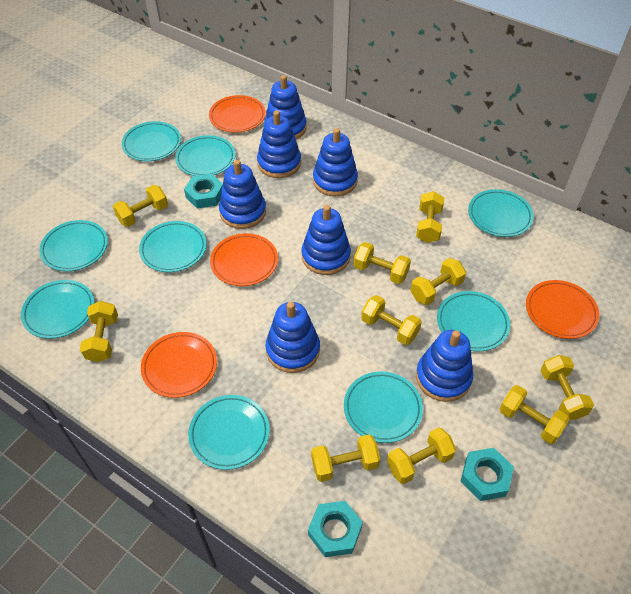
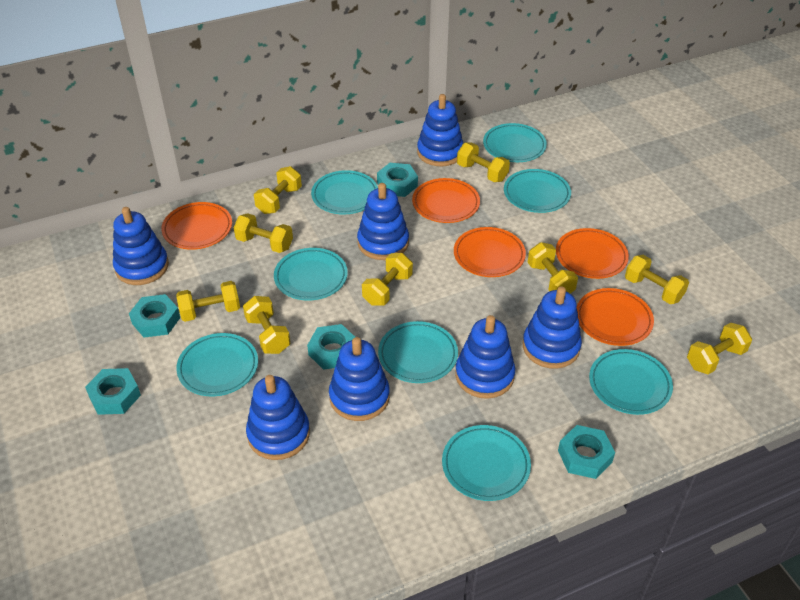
orange plate: 4 -> 5
turquoise nut: 3 -> 5
turquoise plate: 9 -> 8
yellow dumbbell: 10 -> 9

